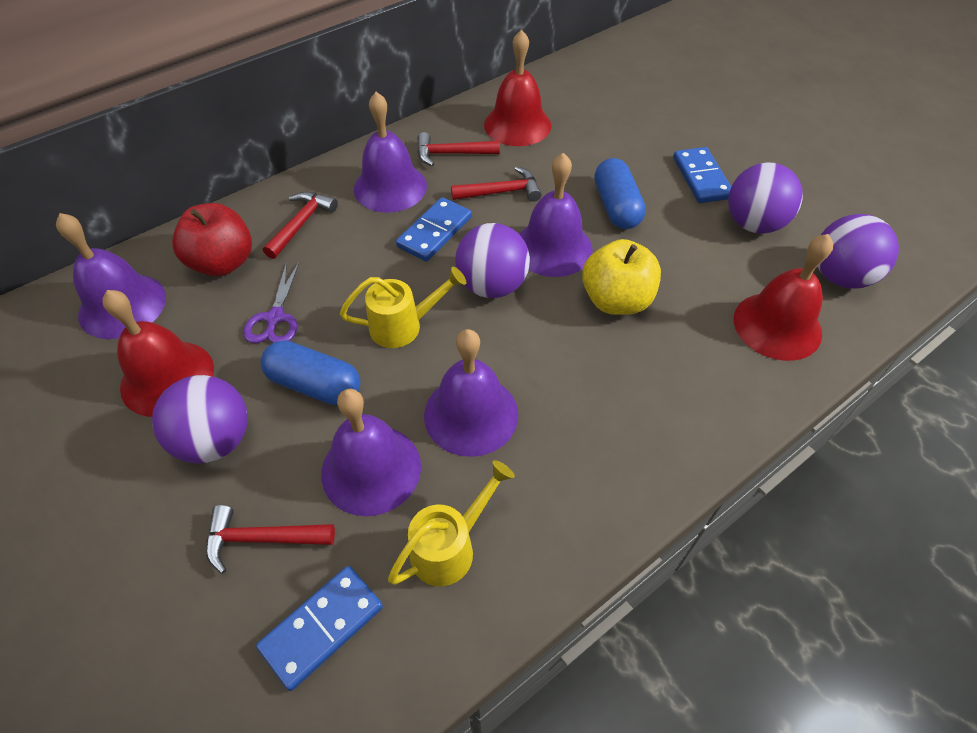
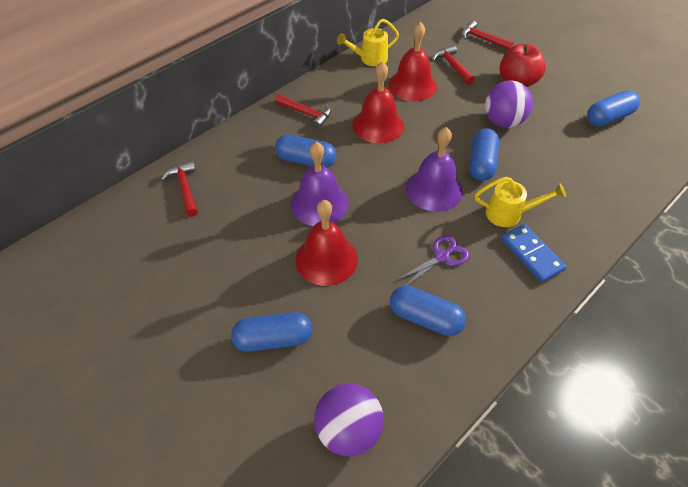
blue capsule: 2 -> 5
blue domino: 3 -> 1
purple ball: 4 -> 2
purple bell: 5 -> 2
yellow apple: 1 -> 0

